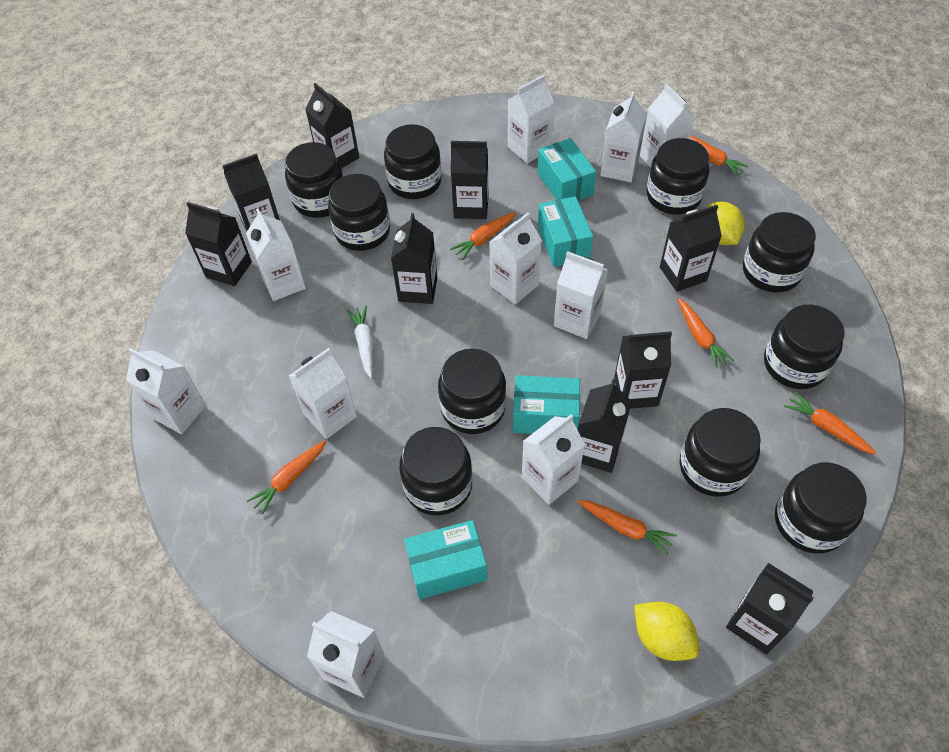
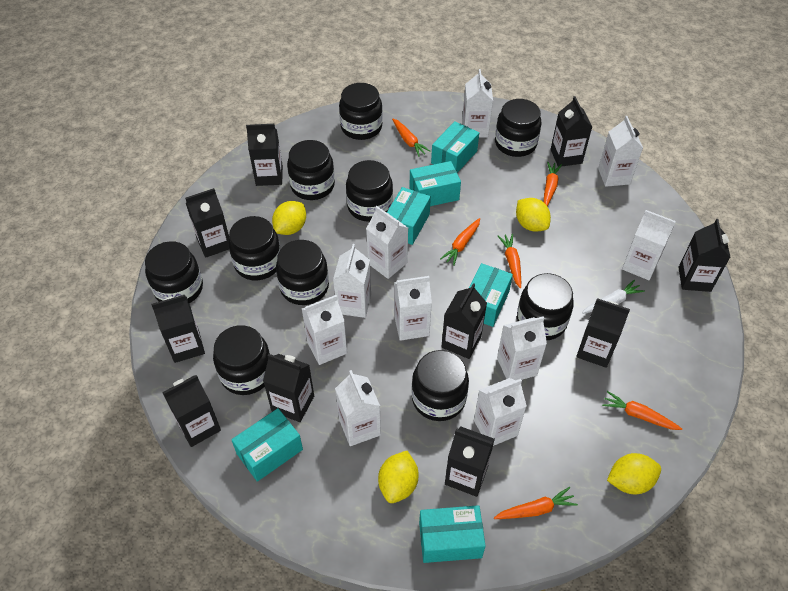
black carton: 9 -> 10
turquoise box: 4 -> 6
yellow lemon: 2 -> 4

